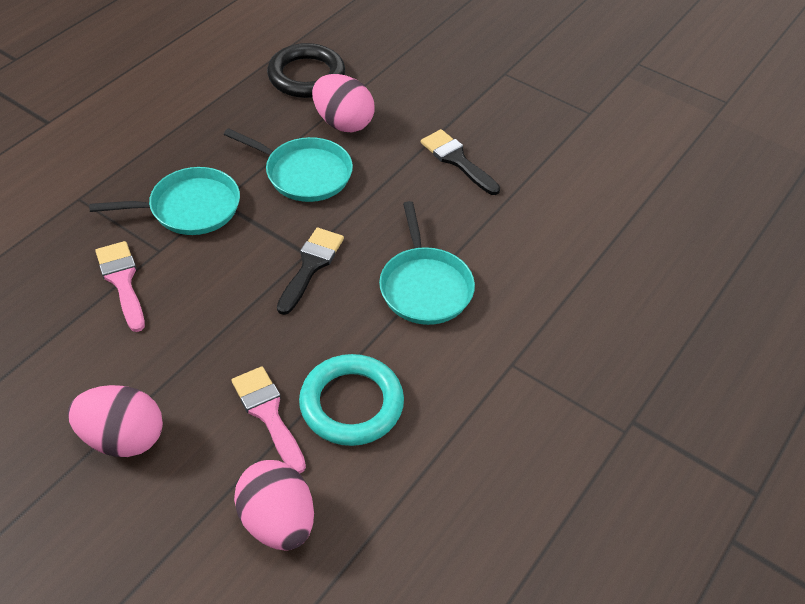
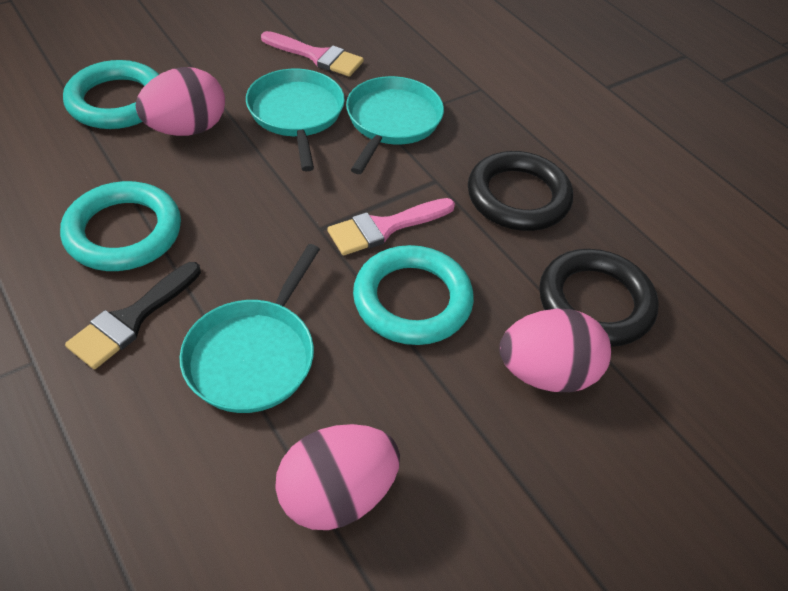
black brush: 2 -> 1
black ring: 1 -> 2
turquoise ring: 1 -> 3

